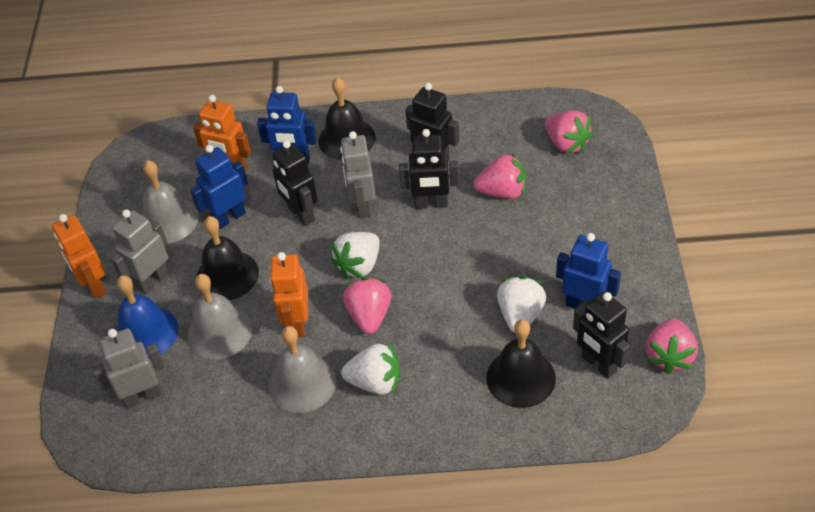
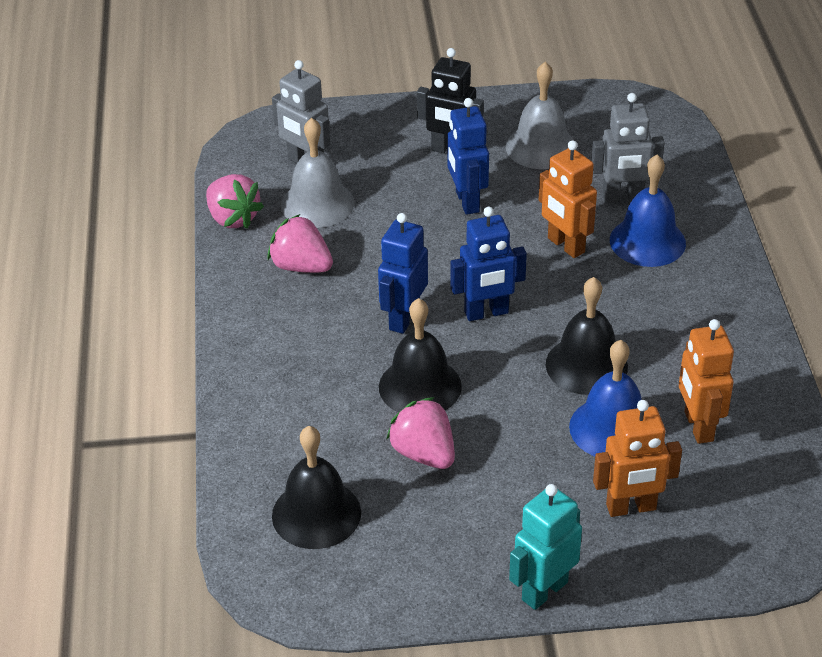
black robot: 4 -> 1
blue bell: 1 -> 2
grey bell: 3 -> 2
grey robot: 3 -> 2
pink strawberry: 4 -> 3
turquoise robot: 0 -> 1
white strawberry: 3 -> 0

